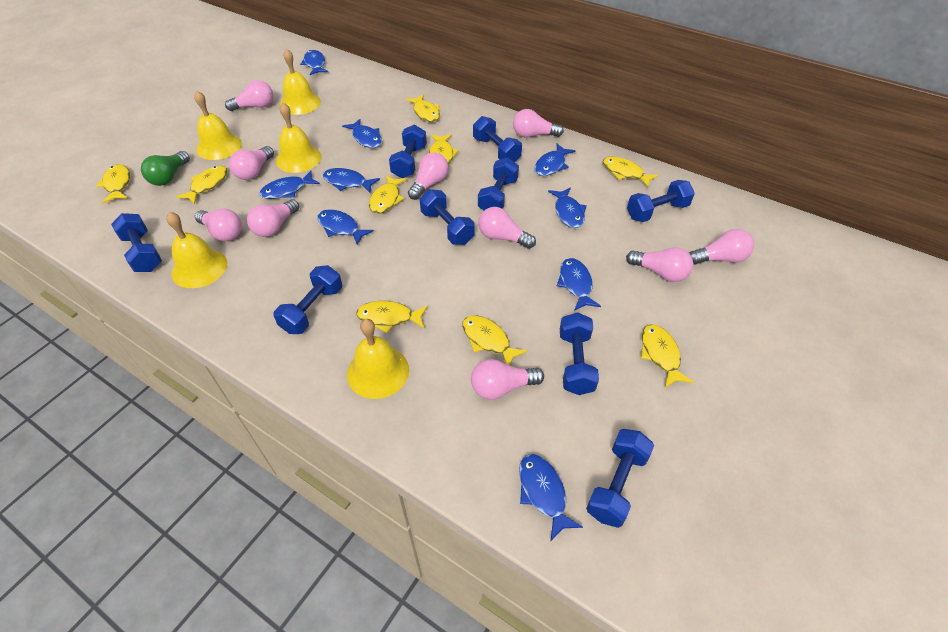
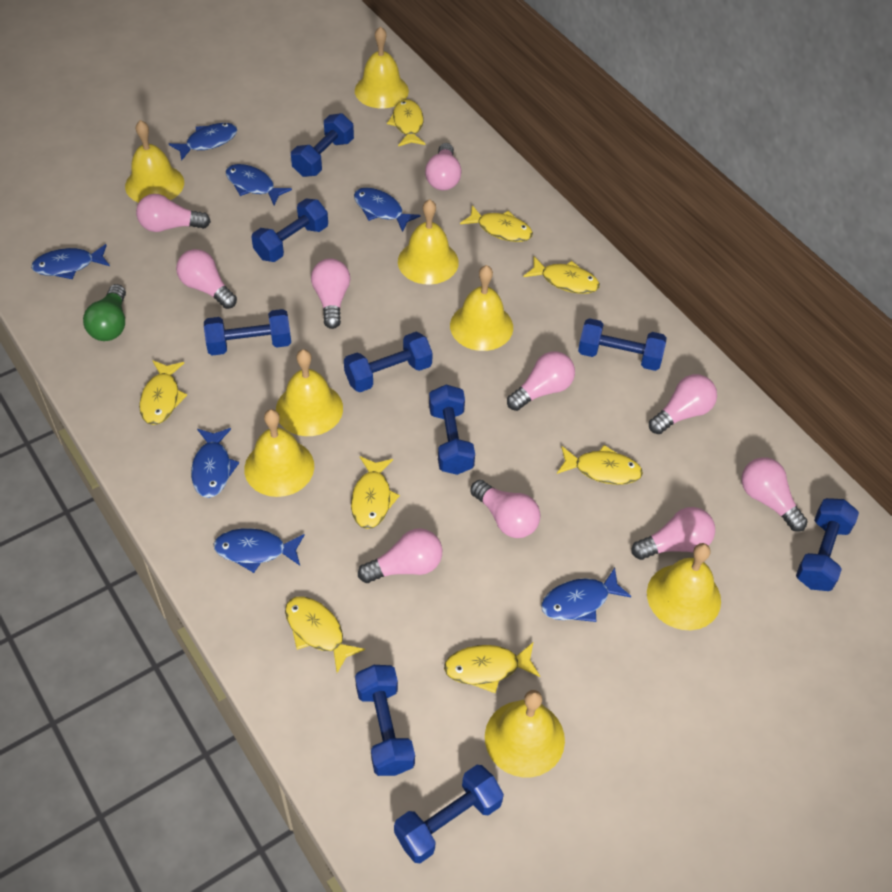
blue fish: 9 -> 7
yellow bell: 5 -> 8
yellow fish: 9 -> 8

